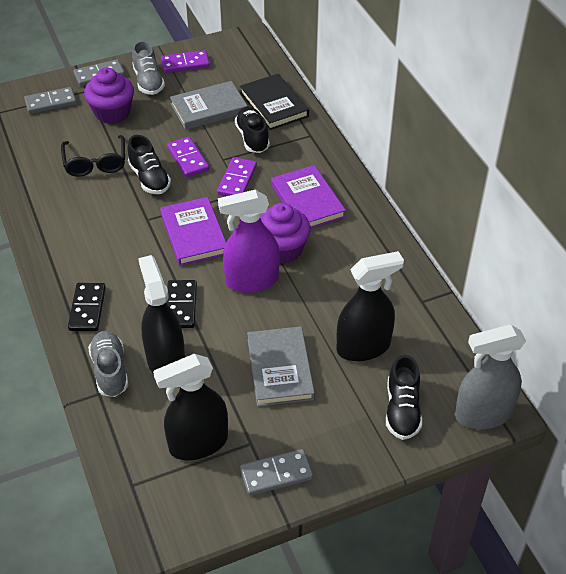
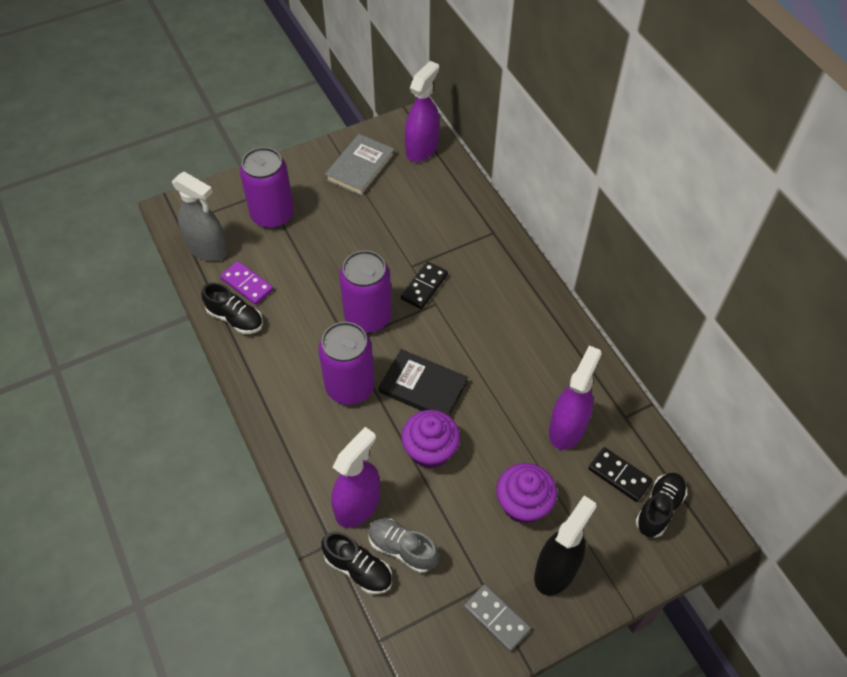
black glasses: 1 -> 0
black spray bottle: 3 -> 1
grey book: 2 -> 1
grey domino: 3 -> 1
grey shoe: 2 -> 1
purple book: 2 -> 0
purple can: 0 -> 3
purple domino: 3 -> 1
purple spray bottle: 1 -> 3

